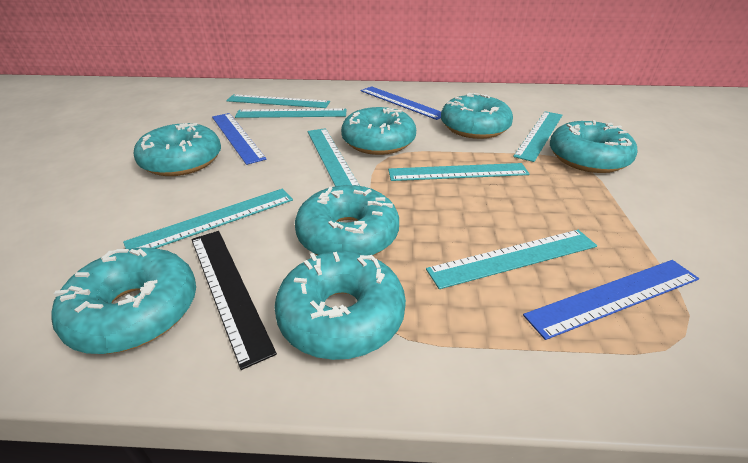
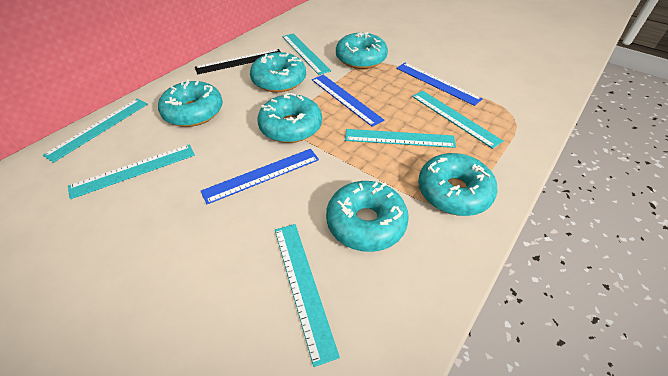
turquoise donut: 7 -> 6
turquoise ruler: 7 -> 6

